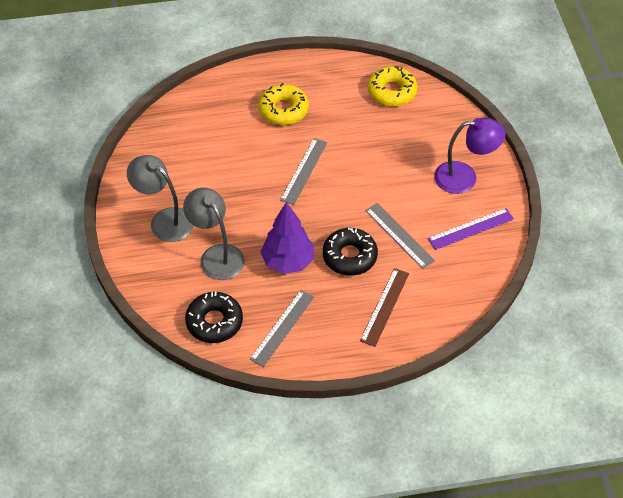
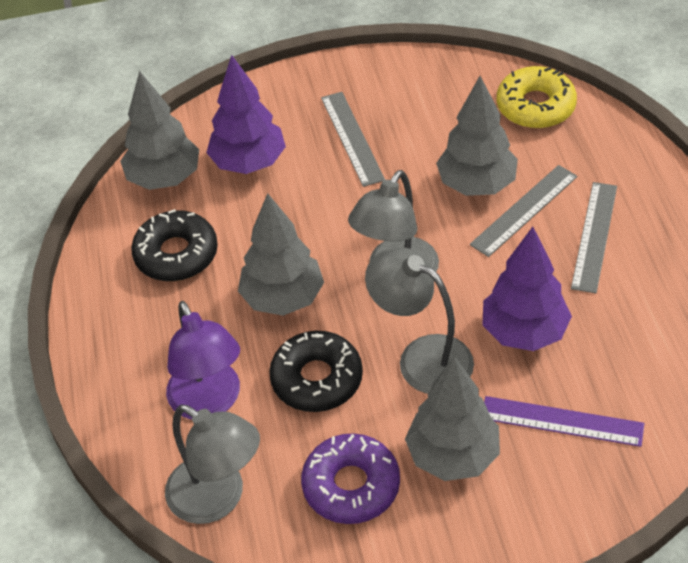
brown ruler: 1 -> 0
grey lamp: 2 -> 3
grey tree: 0 -> 4
purple donut: 0 -> 1
purple tree: 1 -> 2
yellow donut: 2 -> 1

